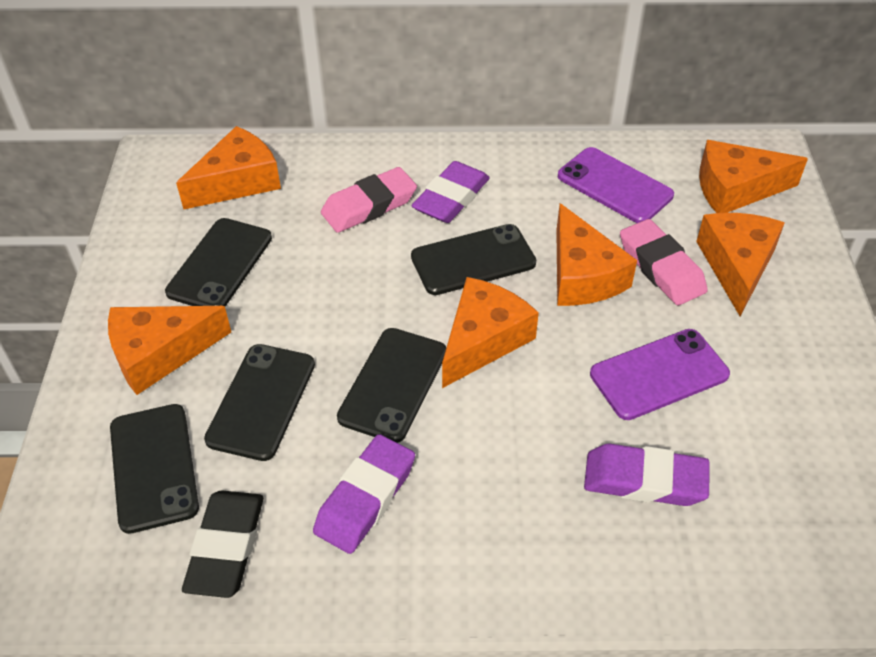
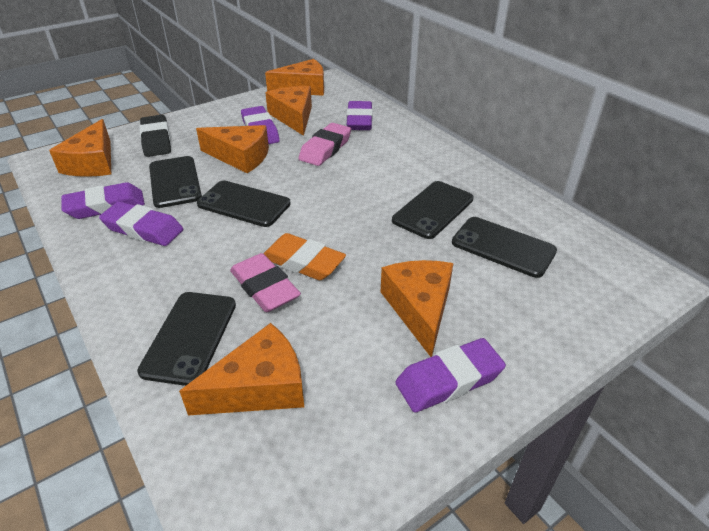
orange eraser: 0 -> 1
purple eraser: 3 -> 5
purple phone: 2 -> 0

